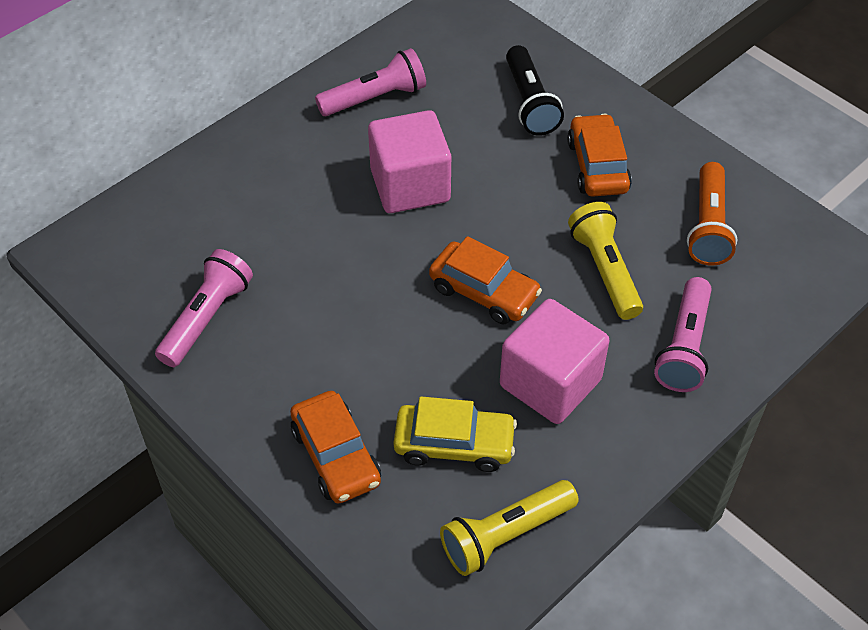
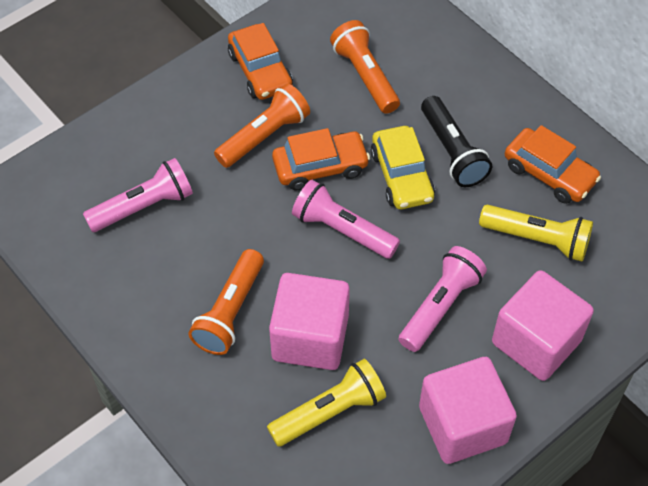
orange flashlight: 1 -> 3
pink cube: 2 -> 3

